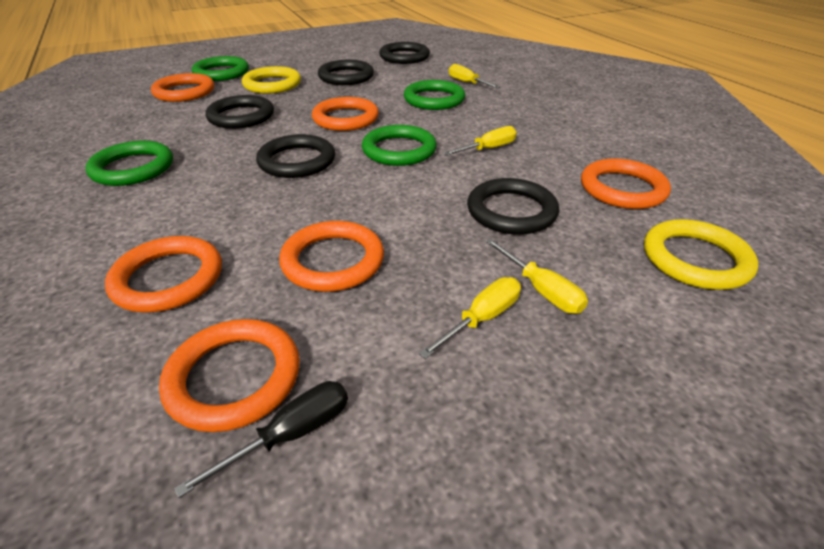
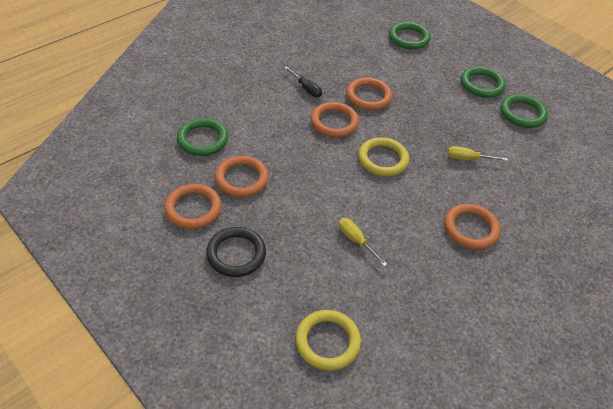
black ring: 5 -> 1
orange ring: 6 -> 5
yellow screwdriver: 4 -> 2

